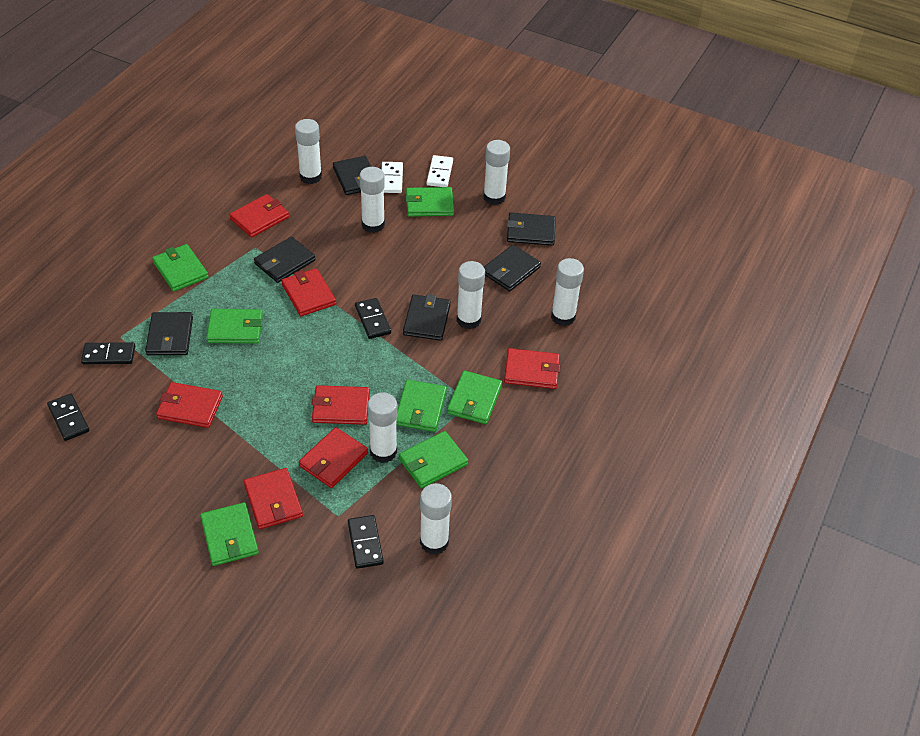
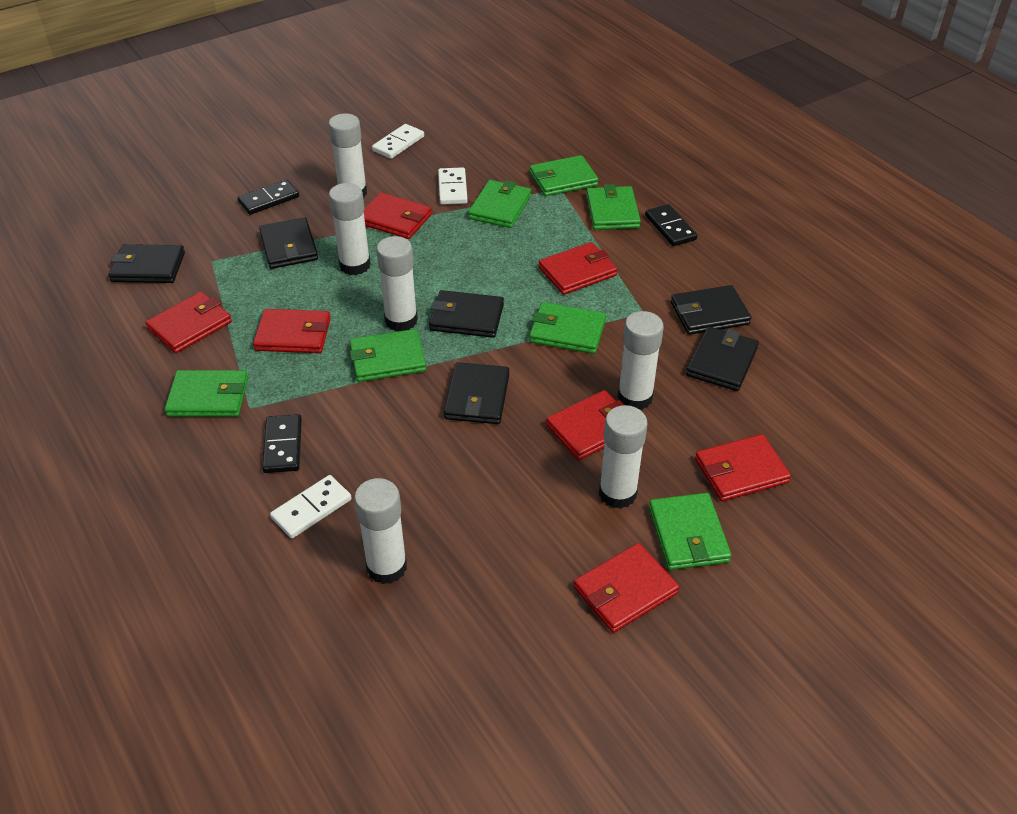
black domino: 4 -> 3
white domino: 2 -> 3
white glue stick: 7 -> 6

